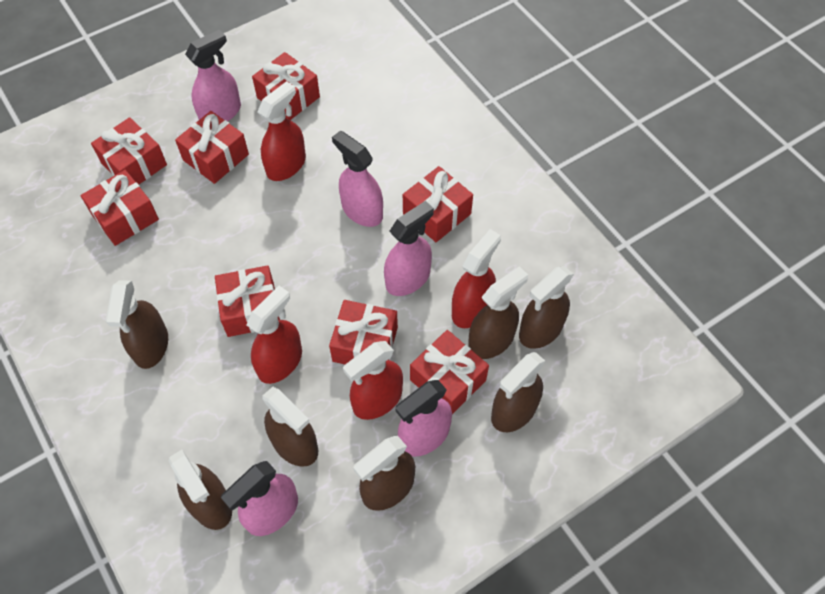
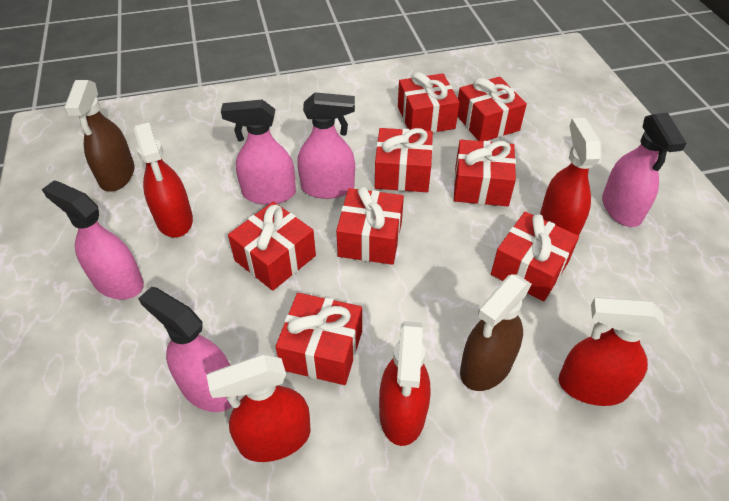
brown spray bottle: 7 -> 2
red spray bottle: 4 -> 5

